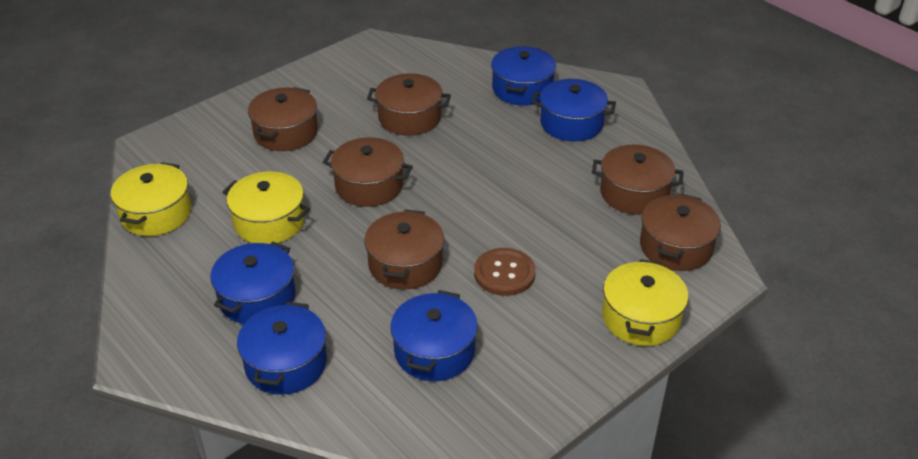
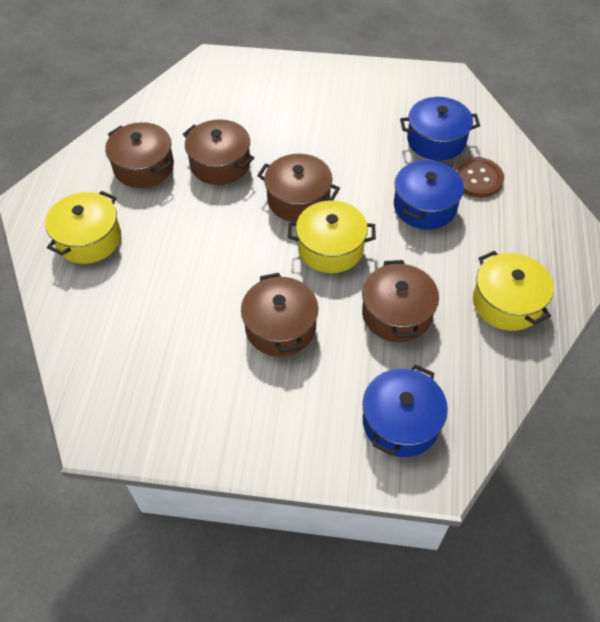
blue pot: 5 -> 3
brown pot: 6 -> 5

